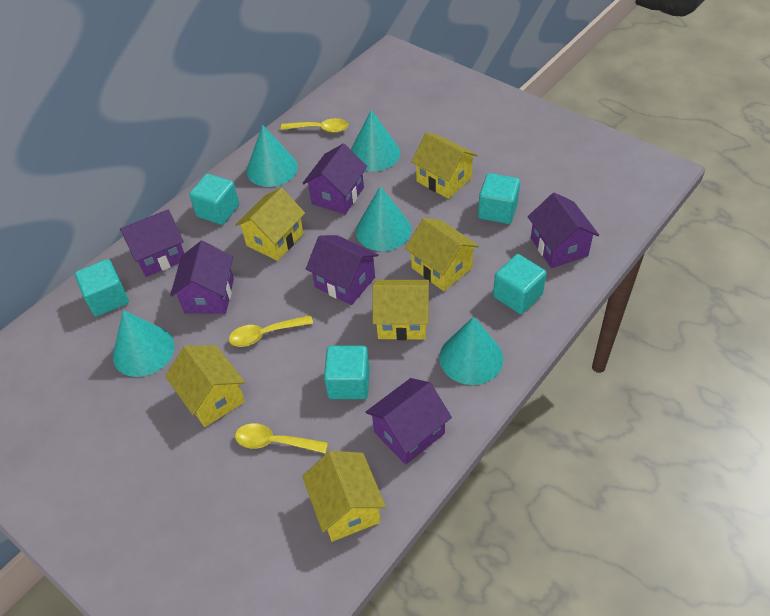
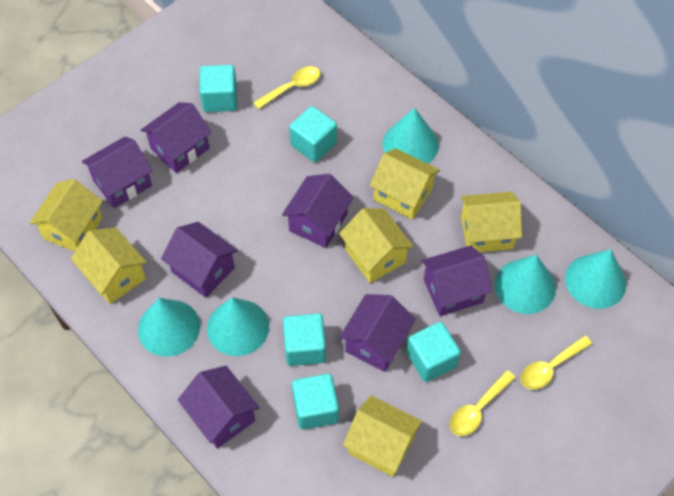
purple house: 6 -> 7

